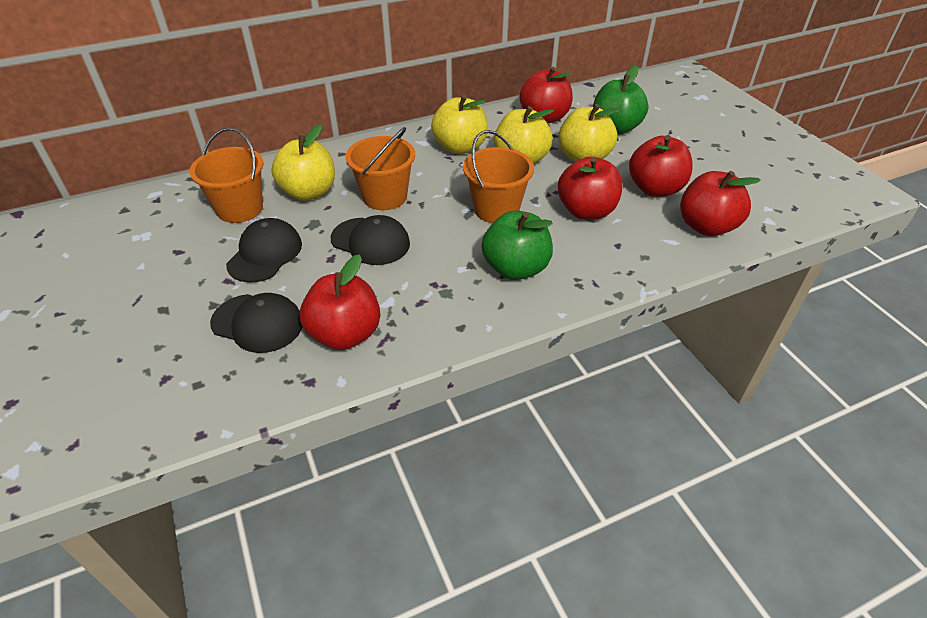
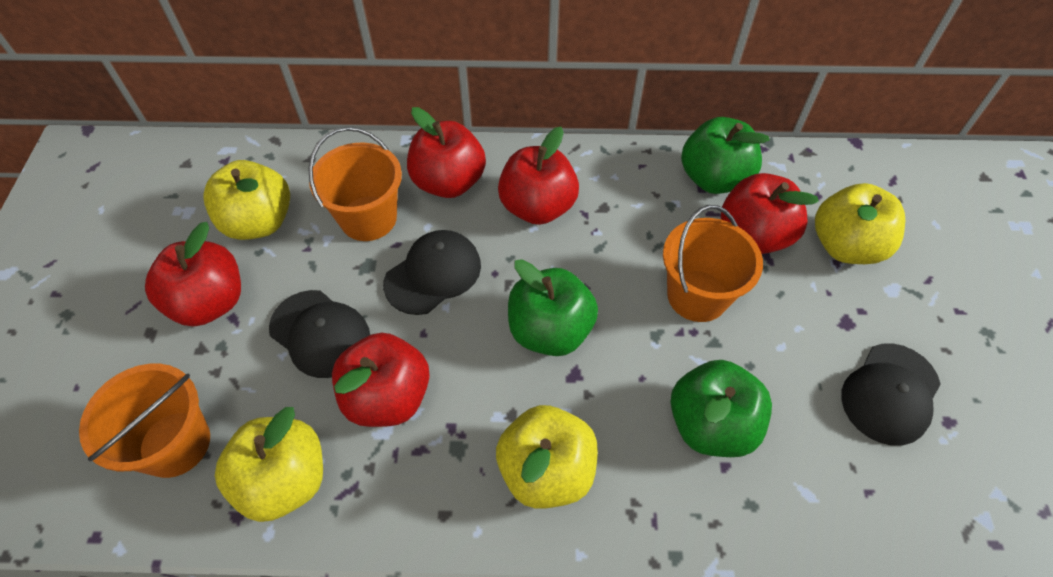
green apple: 2 -> 3

